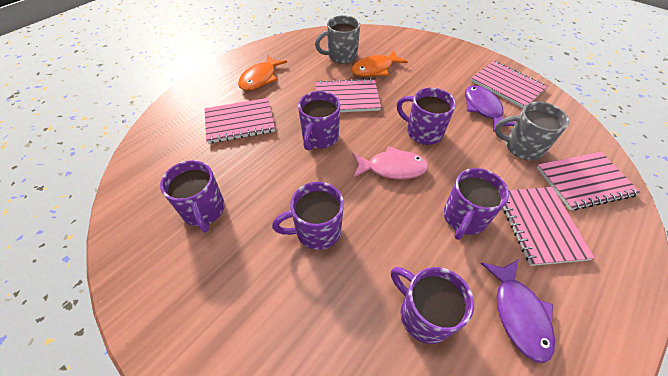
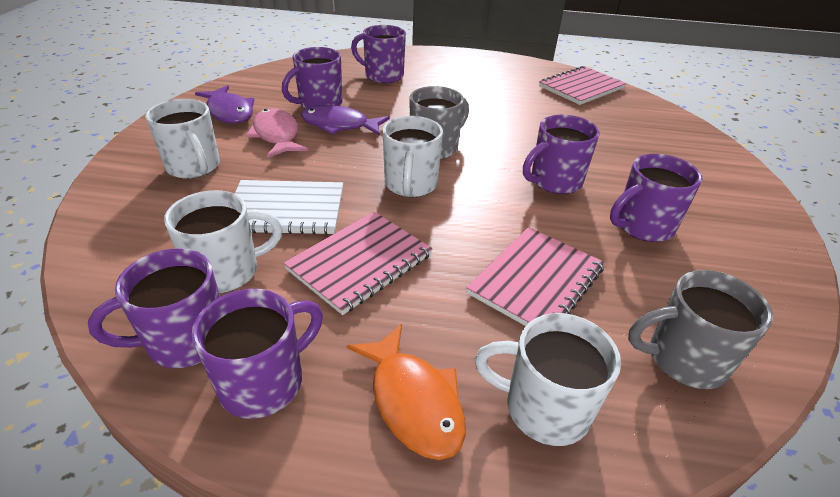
orange fish: 2 -> 1
pink notebook: 5 -> 3
white mug: 0 -> 4
white notebook: 0 -> 1

